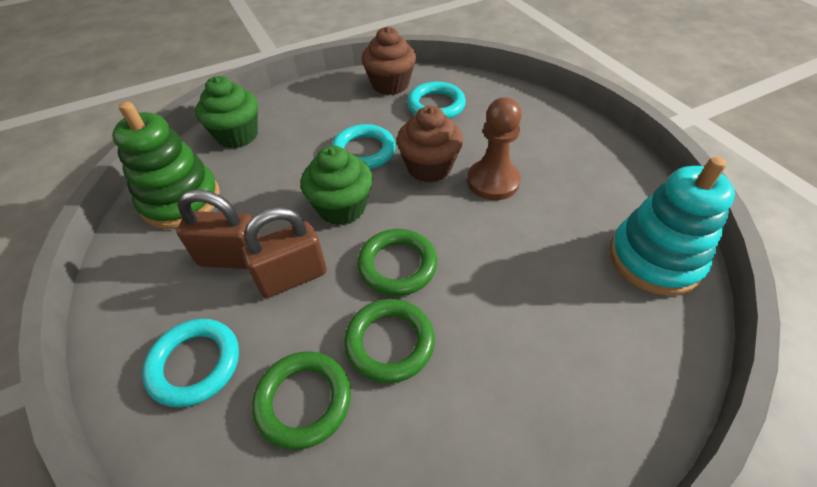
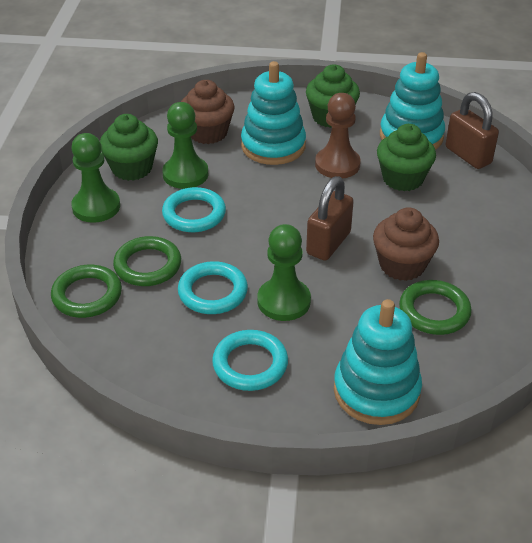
green cupcake: 2 -> 3
green pawn: 0 -> 3
green stacking toy: 1 -> 0
turquoise stacking toy: 1 -> 3

